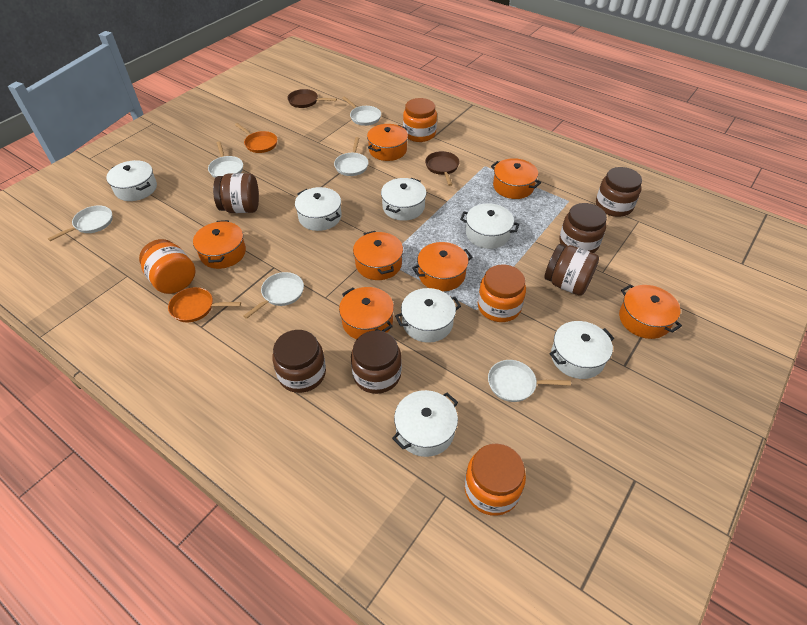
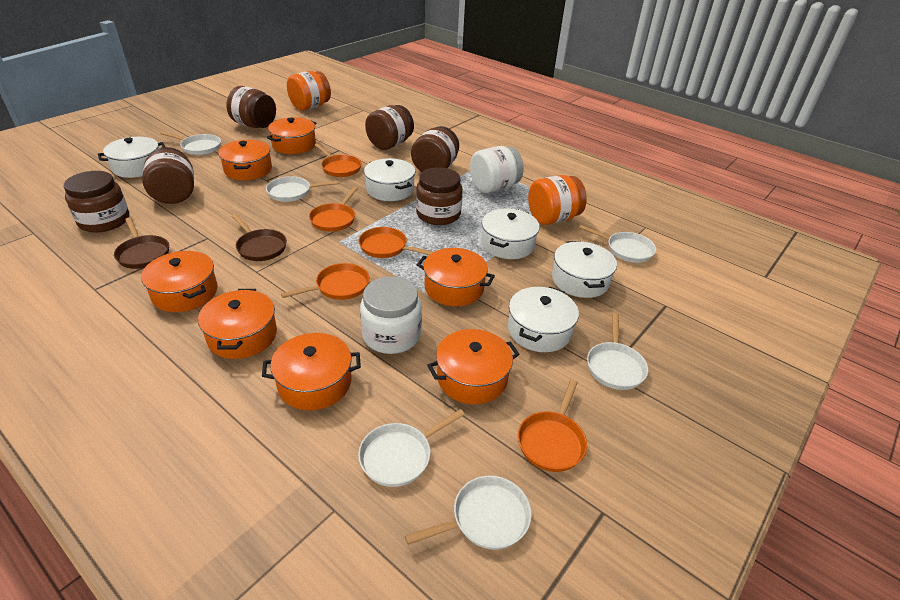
orange jar: 4 -> 2
orange pan: 2 -> 5
white jar: 0 -> 2
white pot: 7 -> 5

